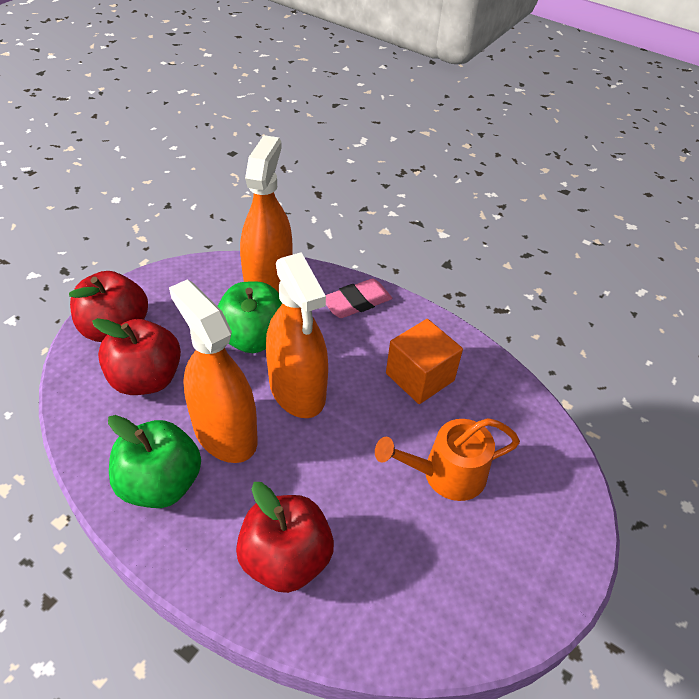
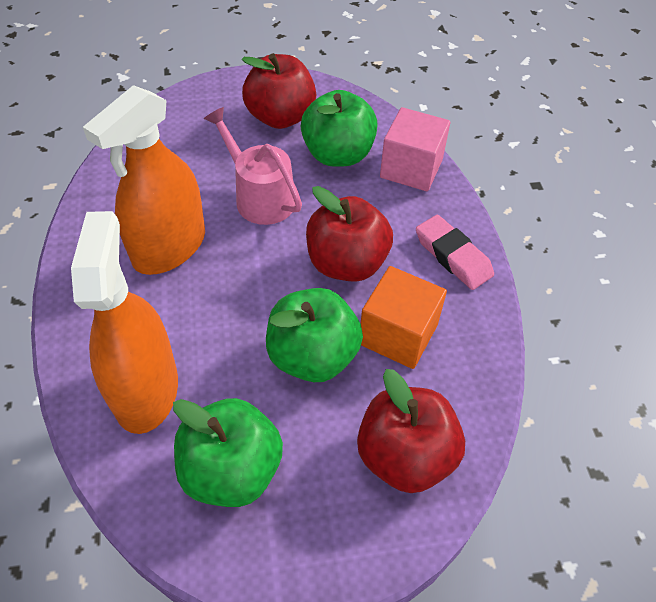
green apple: 2 -> 3
orange spray bottle: 3 -> 2
orange watering can: 1 -> 0
pink cube: 0 -> 1
pink watering can: 0 -> 1

